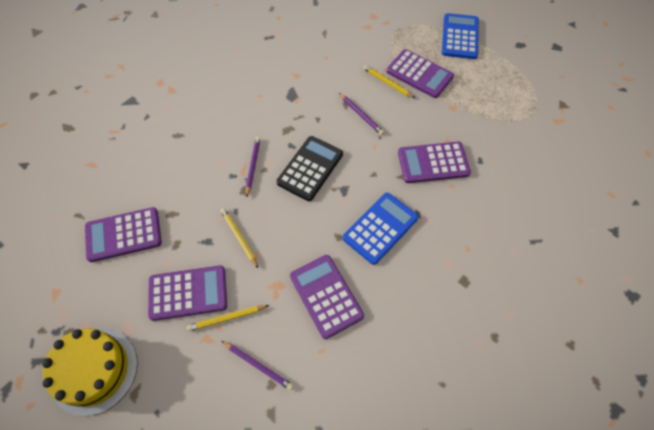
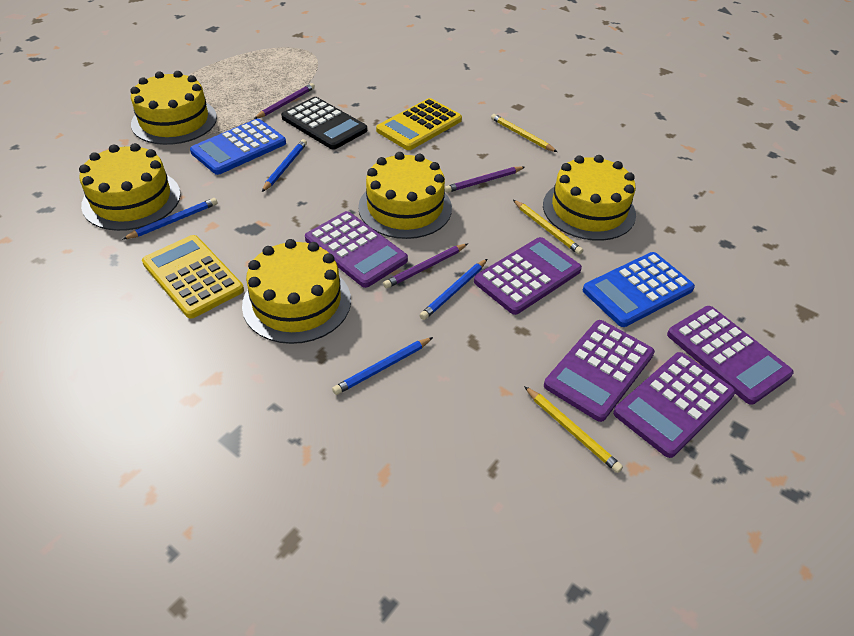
blue pencil: 0 -> 4
yellow cake: 1 -> 5
yellow calculator: 0 -> 2

